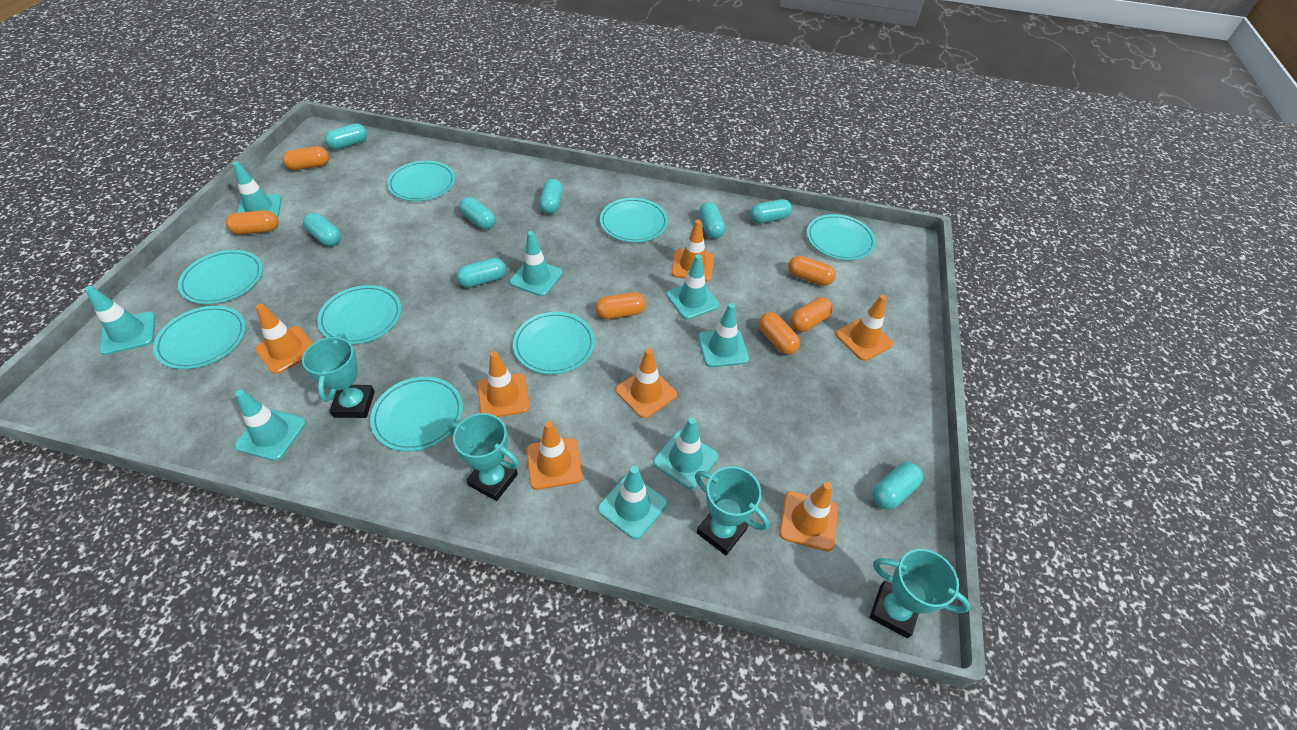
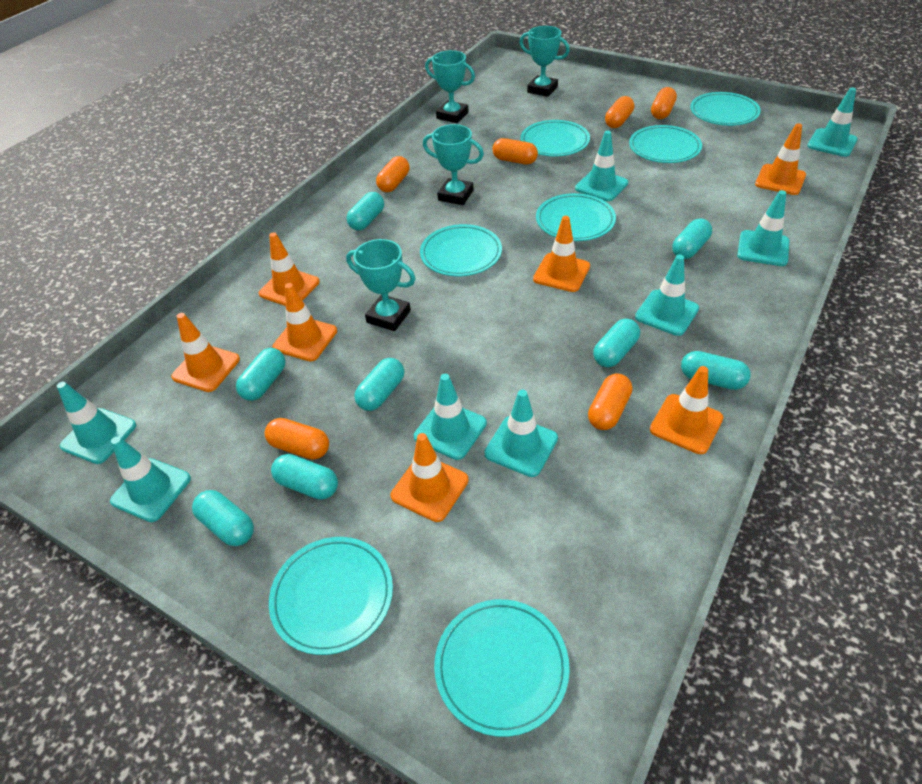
turquoise plate: 8 -> 7

